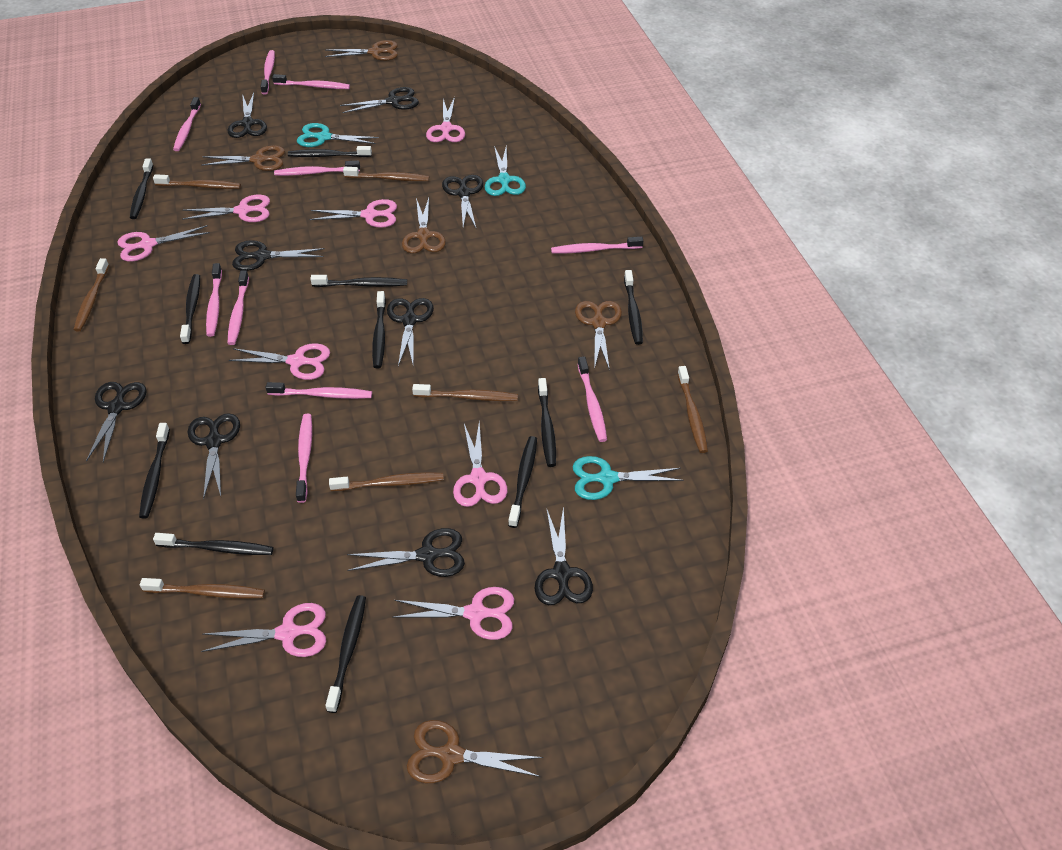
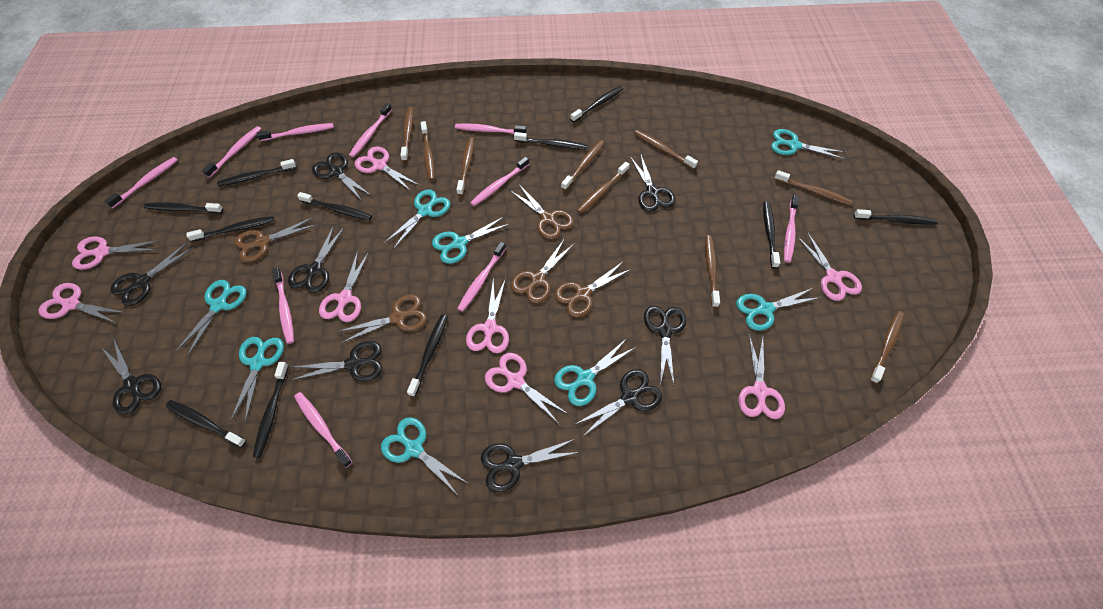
brown toothbrush: 7 -> 9
turquoise scissors: 3 -> 8

